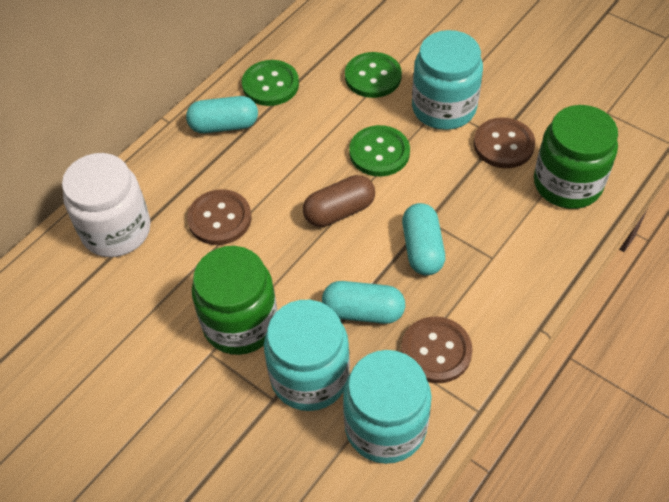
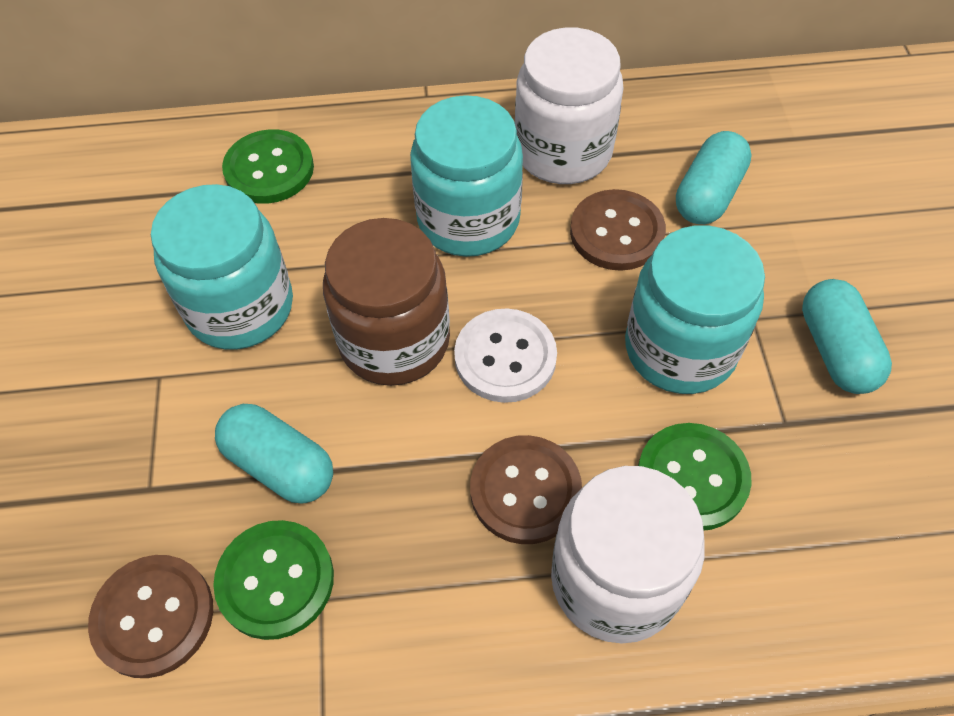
brown capsule: 1 -> 0
brown jar: 0 -> 1
green jar: 2 -> 0
white button: 0 -> 1
white jar: 1 -> 2

